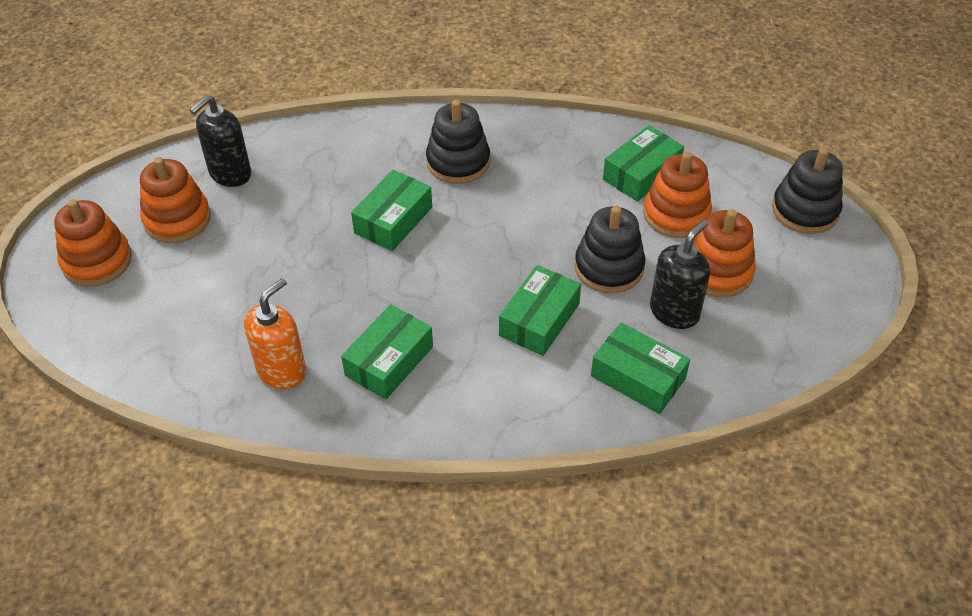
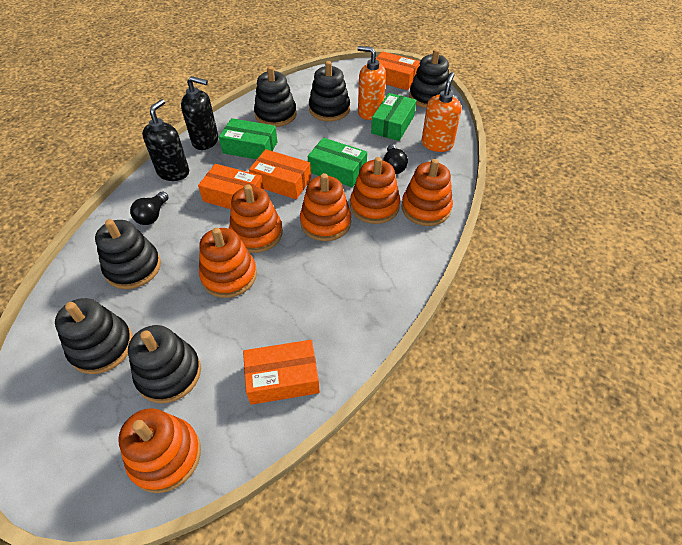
black light bulb: 0 -> 2
black stacking toy: 3 -> 6
green box: 5 -> 3
orange box: 0 -> 4
orange soap dispenser: 1 -> 2
orange stacking toy: 4 -> 6

